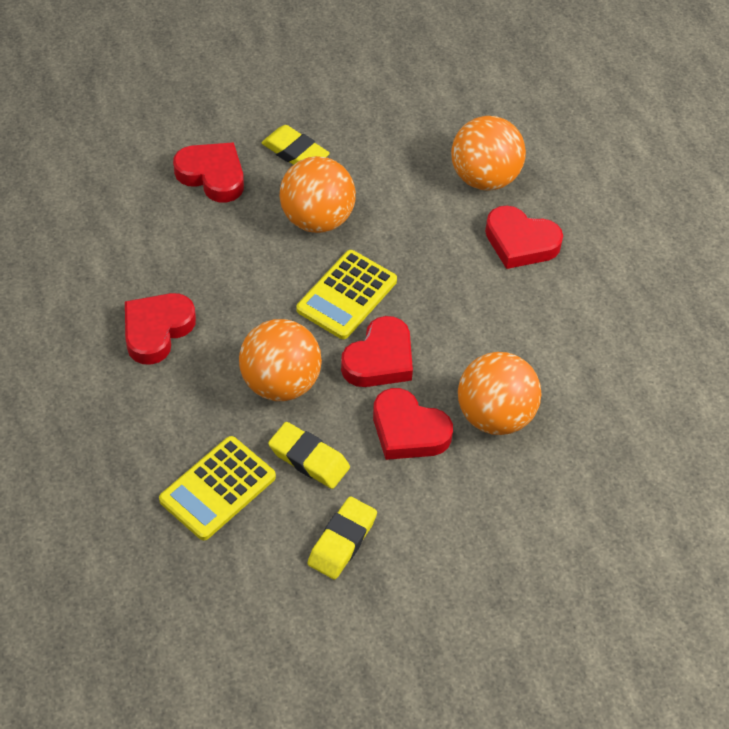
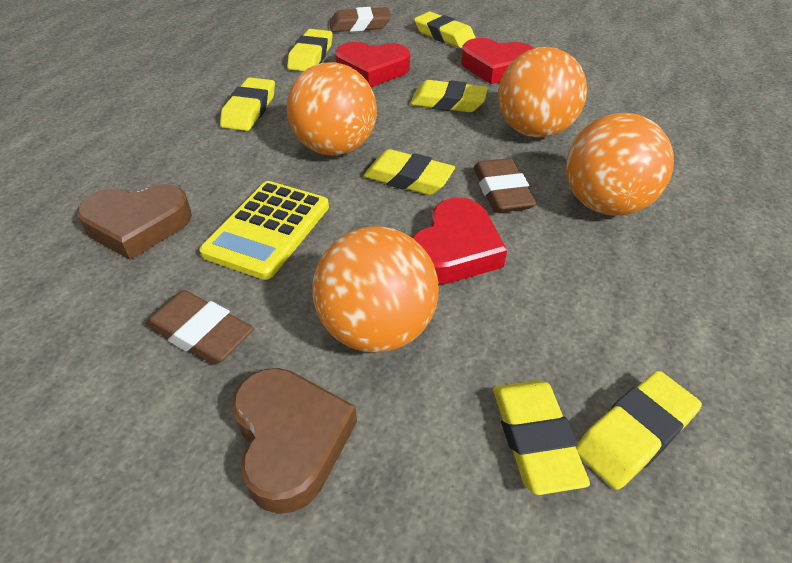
brown eraser: 0 -> 3
brown heart: 0 -> 2
red heart: 5 -> 3
yellow calculator: 2 -> 1
yellow eraser: 3 -> 7

